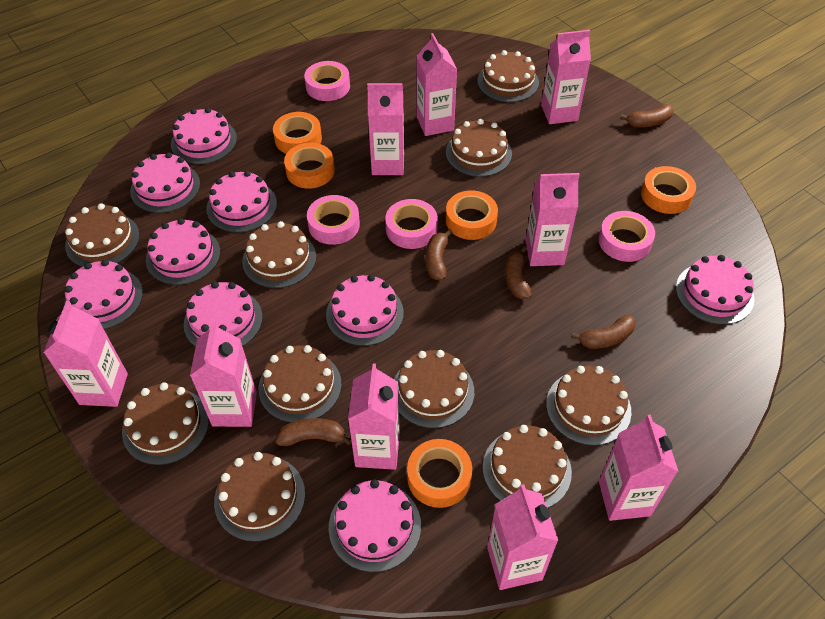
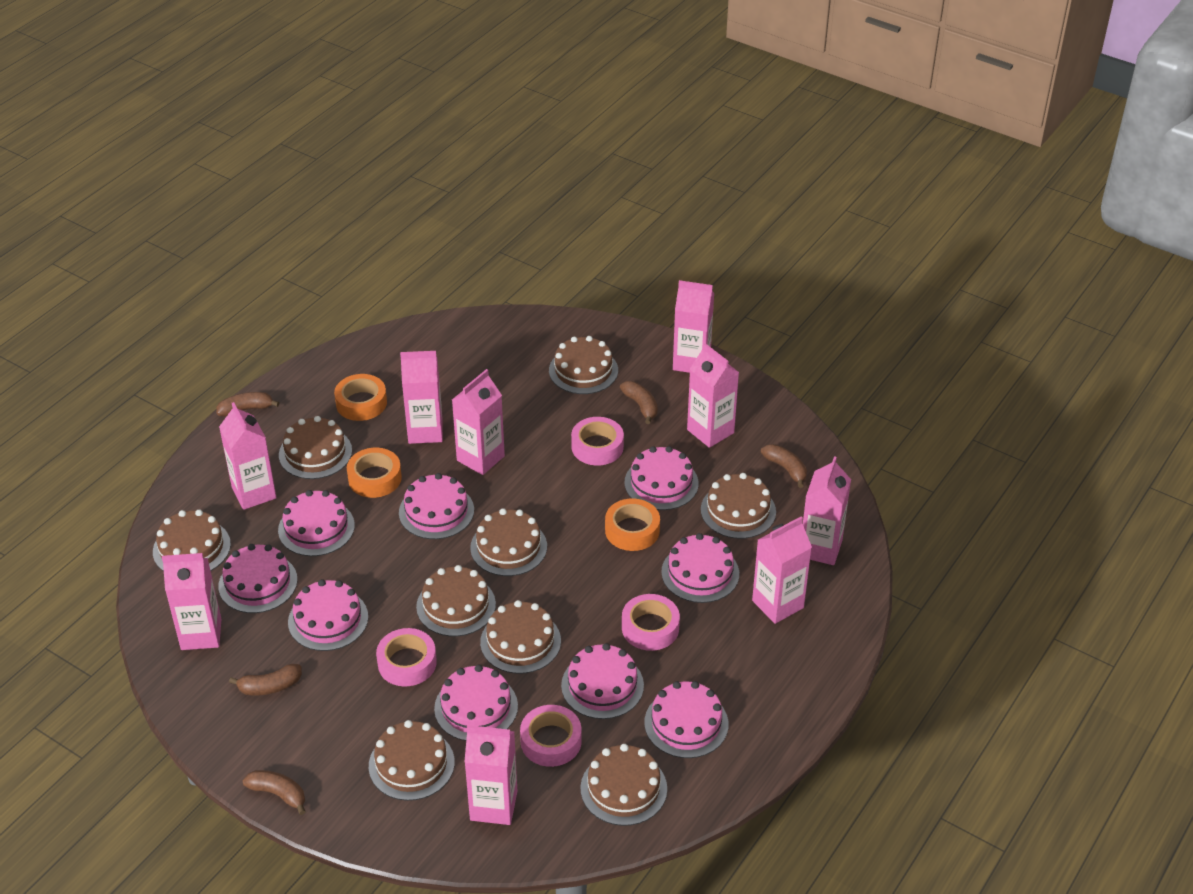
brown cake: 10 -> 9
orange tape: 5 -> 3

